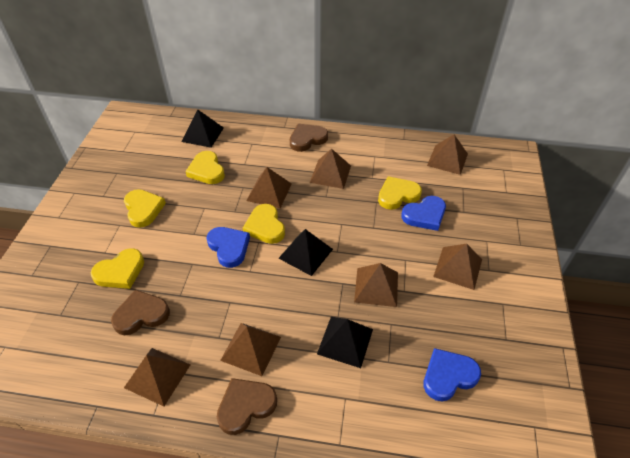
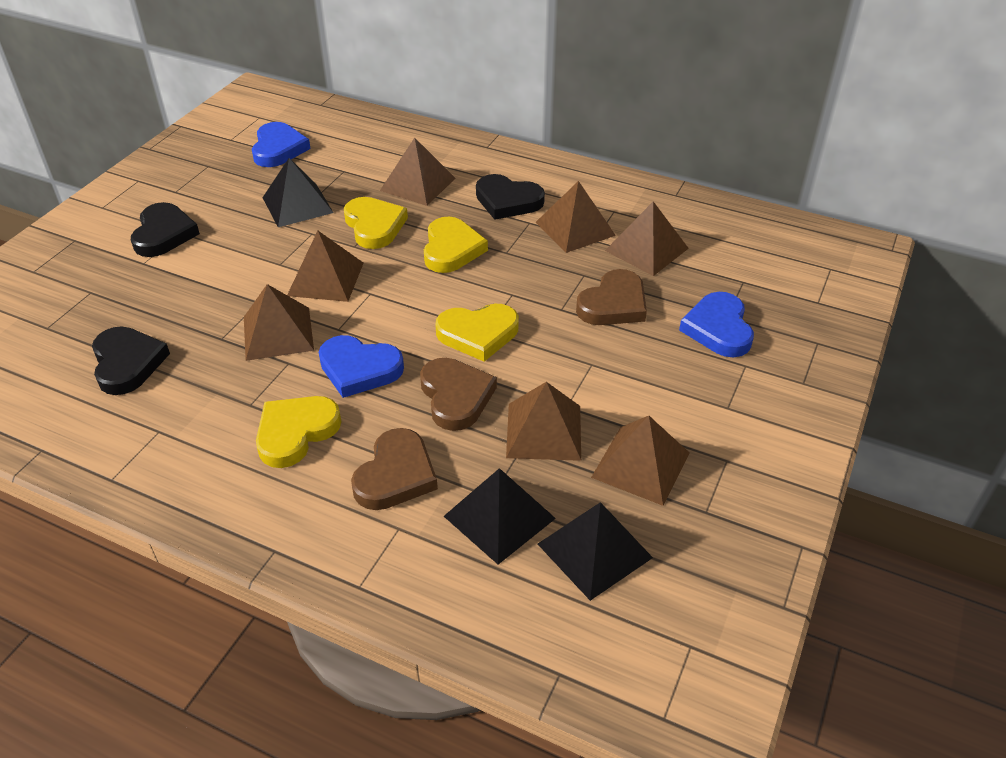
black heart: 0 -> 3
yellow heart: 5 -> 4

